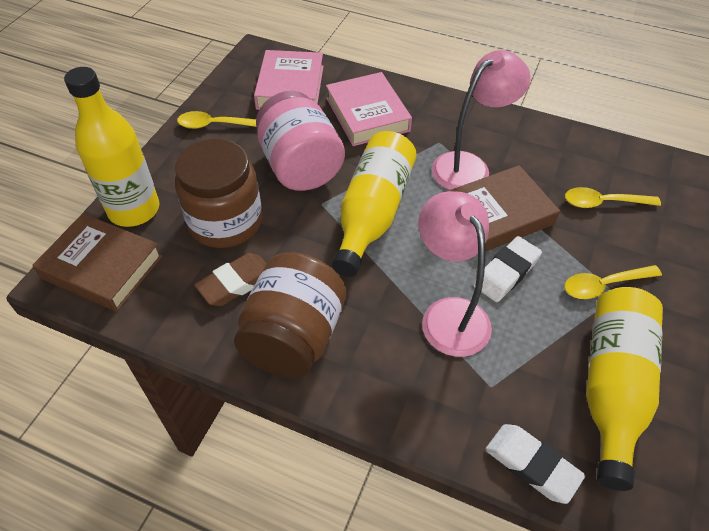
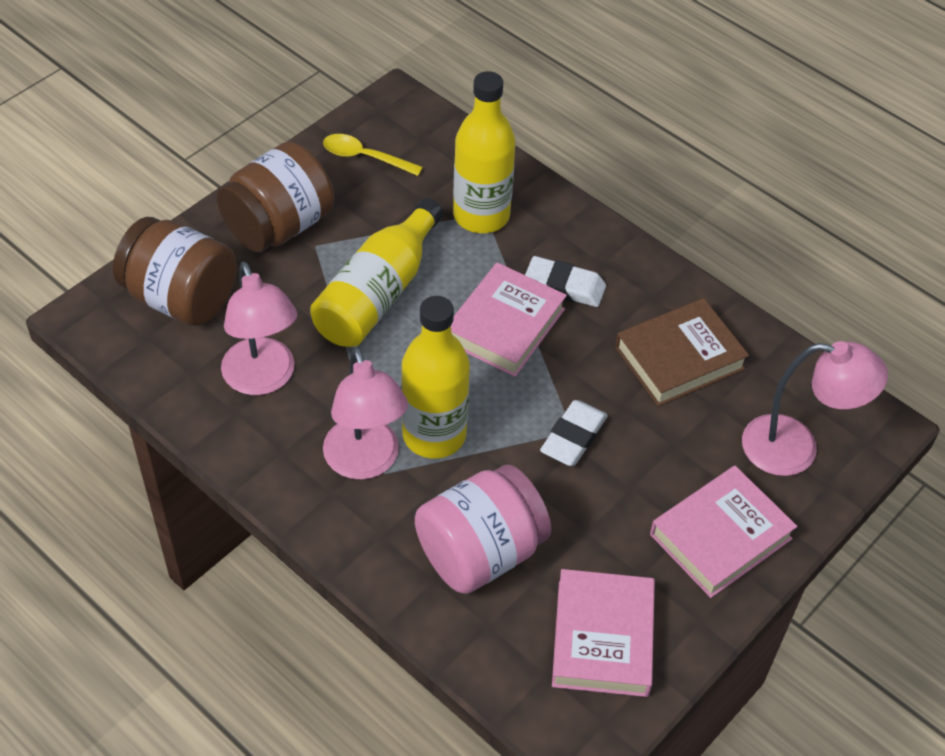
brown book: 2 -> 1
brown eraser: 1 -> 0
pink book: 2 -> 3
pink lamp: 2 -> 3
yellow spoon: 3 -> 1

